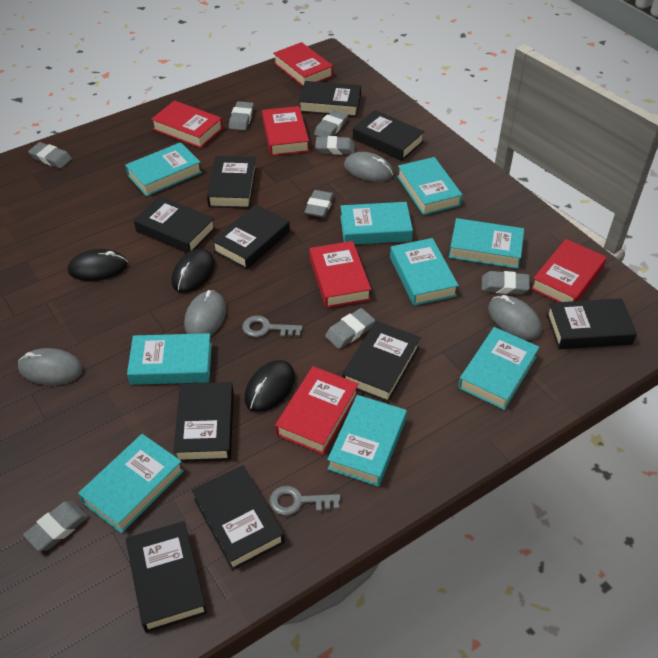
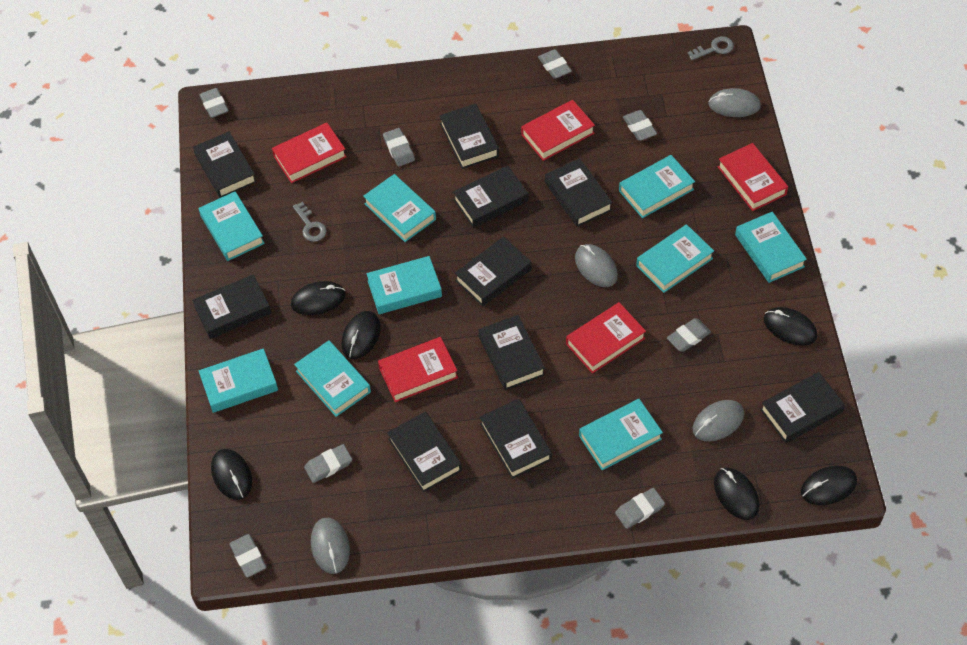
black mouse: 3 -> 6
red book: 6 -> 5

